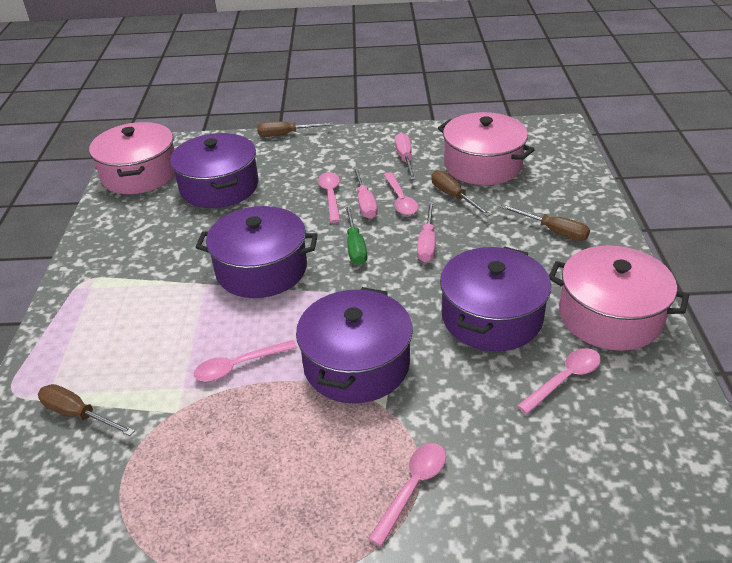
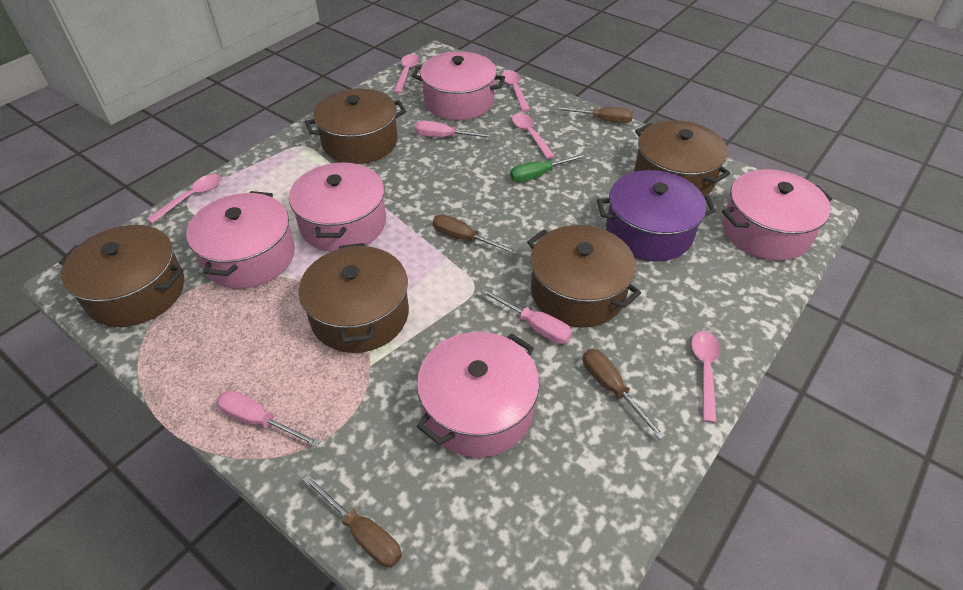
brown pot: 0 -> 5
pink pot: 3 -> 5
purple pot: 4 -> 1

